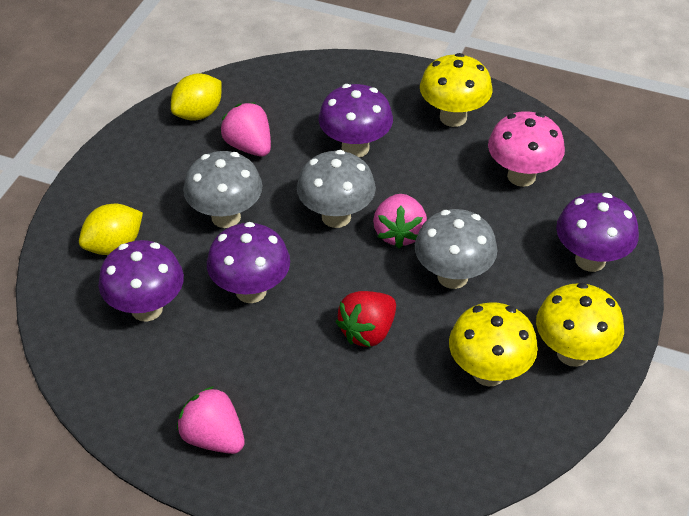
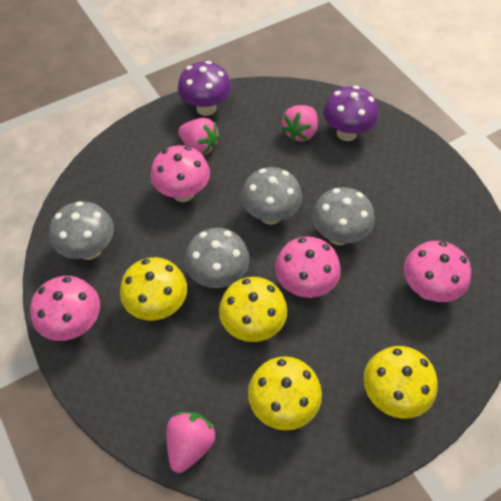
grey mushroom: 3 -> 4
pink mushroom: 1 -> 4
purple mushroom: 4 -> 2
red strawberry: 1 -> 0
yellow lemon: 2 -> 0
yellow mushroom: 3 -> 4

